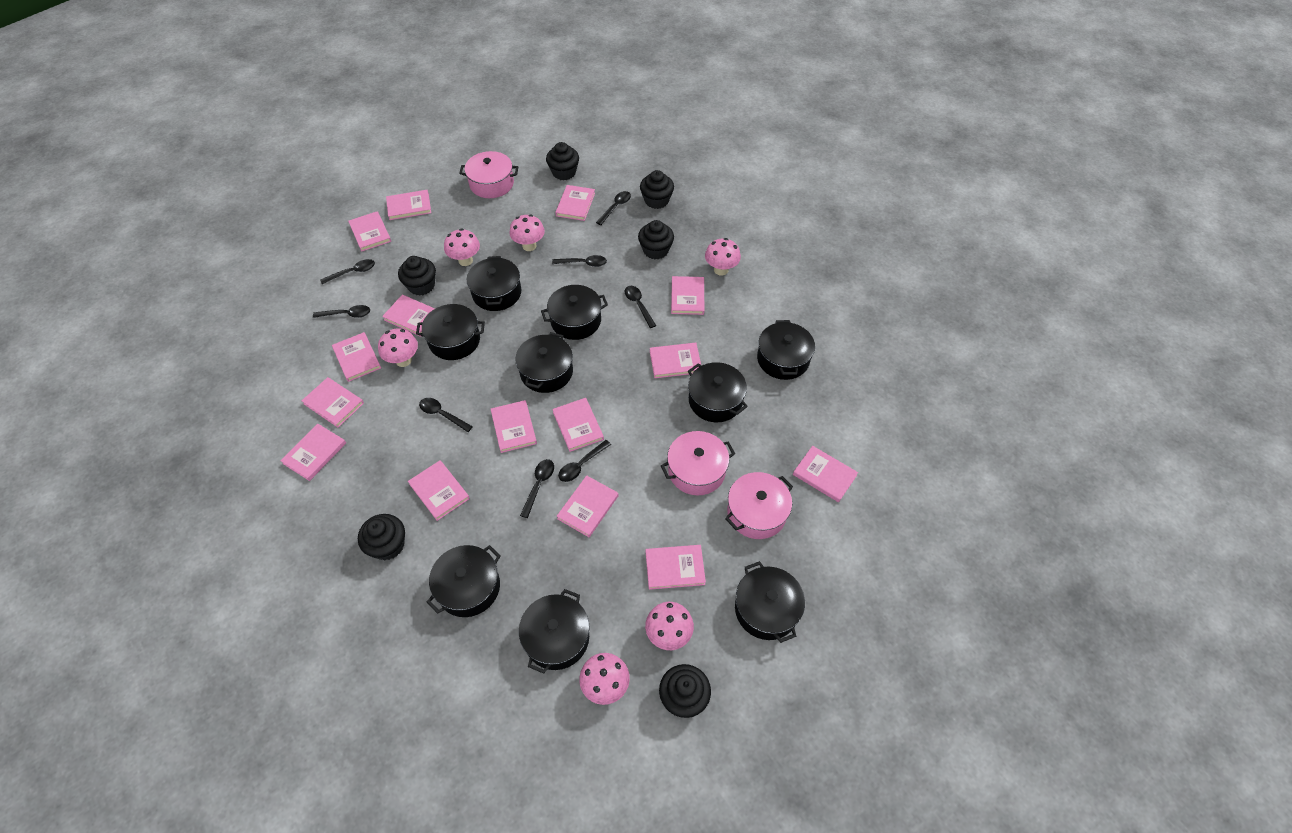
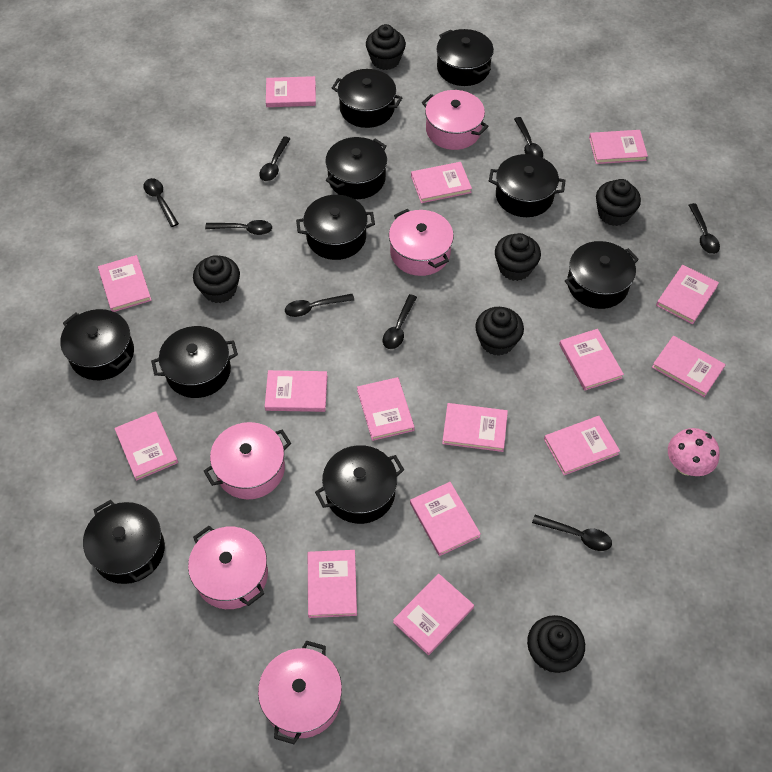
black pot: 9 -> 10
pink mushroom: 6 -> 1
pink pot: 3 -> 5

